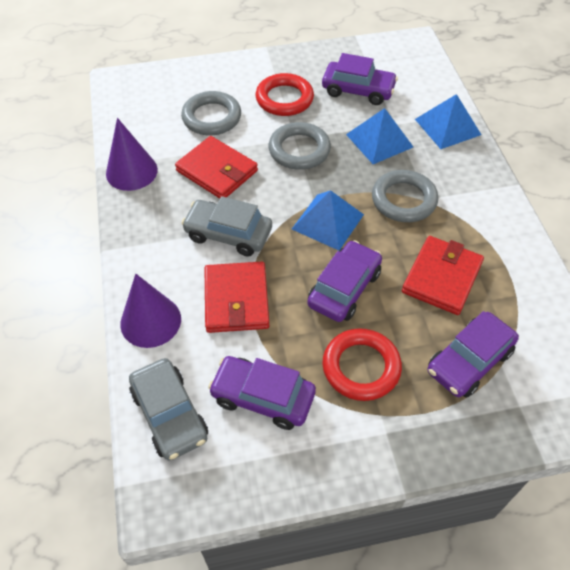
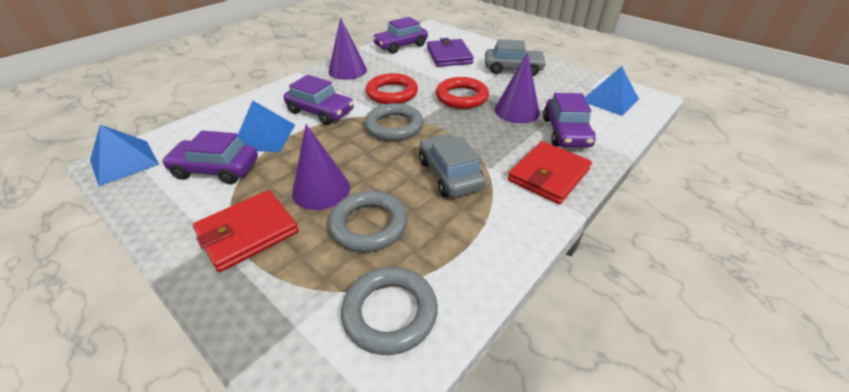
purple cone: 2 -> 3
purple wallet: 0 -> 1
red wallet: 3 -> 2

